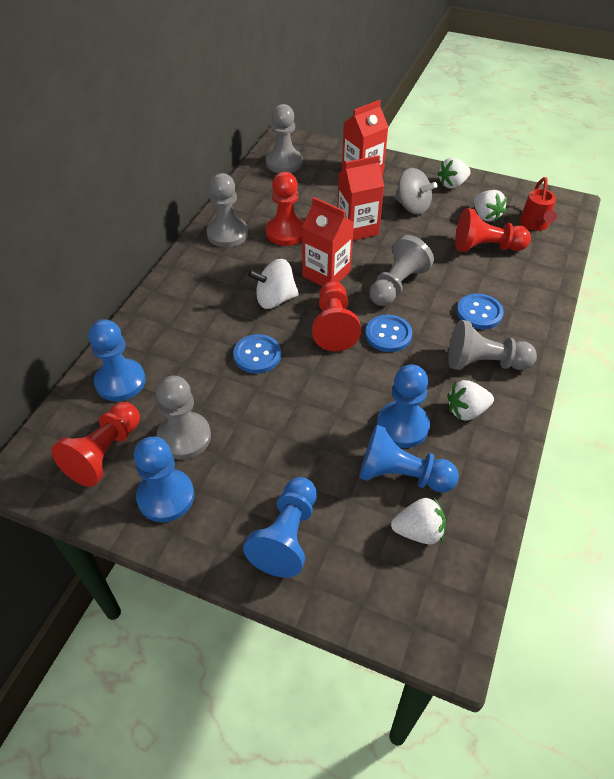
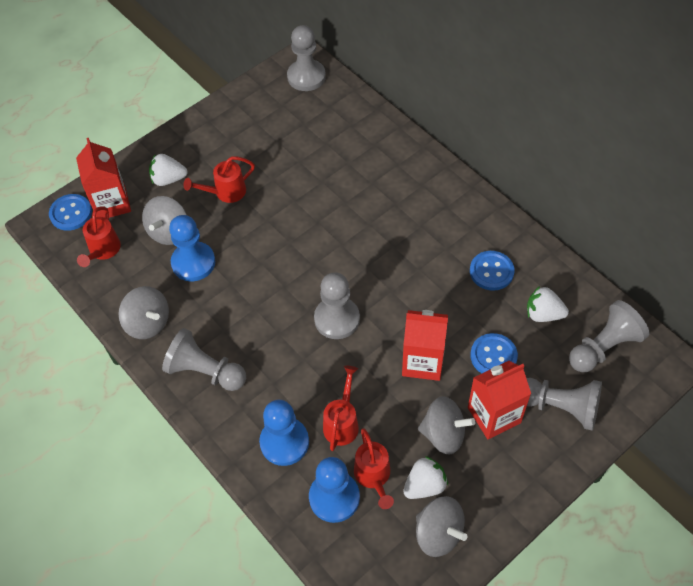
blue pawn: 5 -> 3
grey spinning top: 1 -> 4
red pawn: 4 -> 0
red watering can: 1 -> 4
white spinning top: 1 -> 0
white strawberry: 4 -> 3

